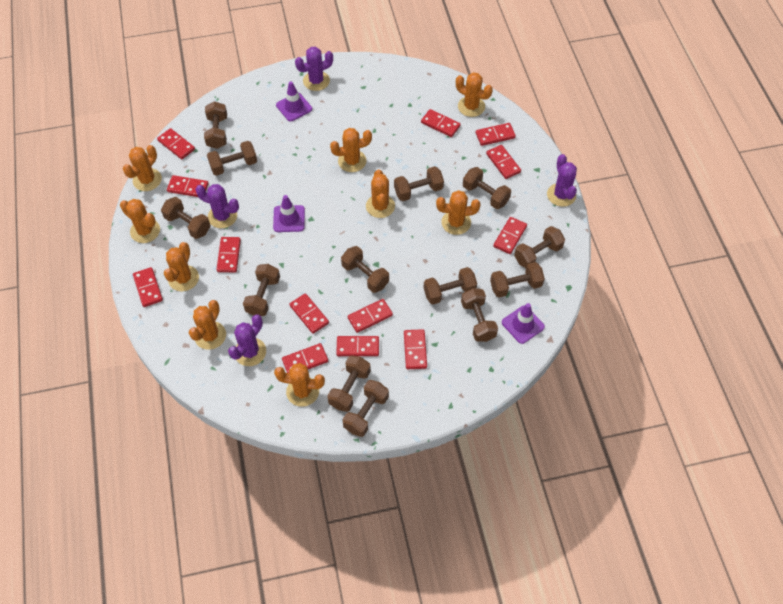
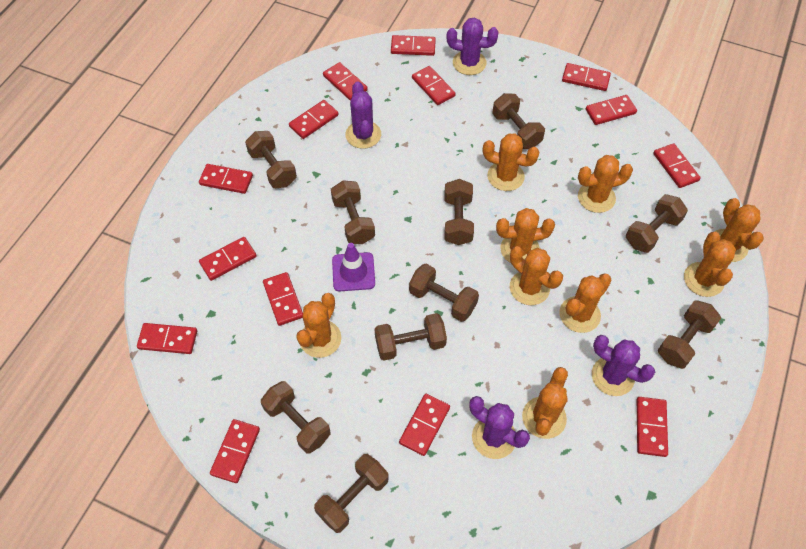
brown dumbbell: 13 -> 10
purple traffic cone: 3 -> 1
red domino: 13 -> 14

